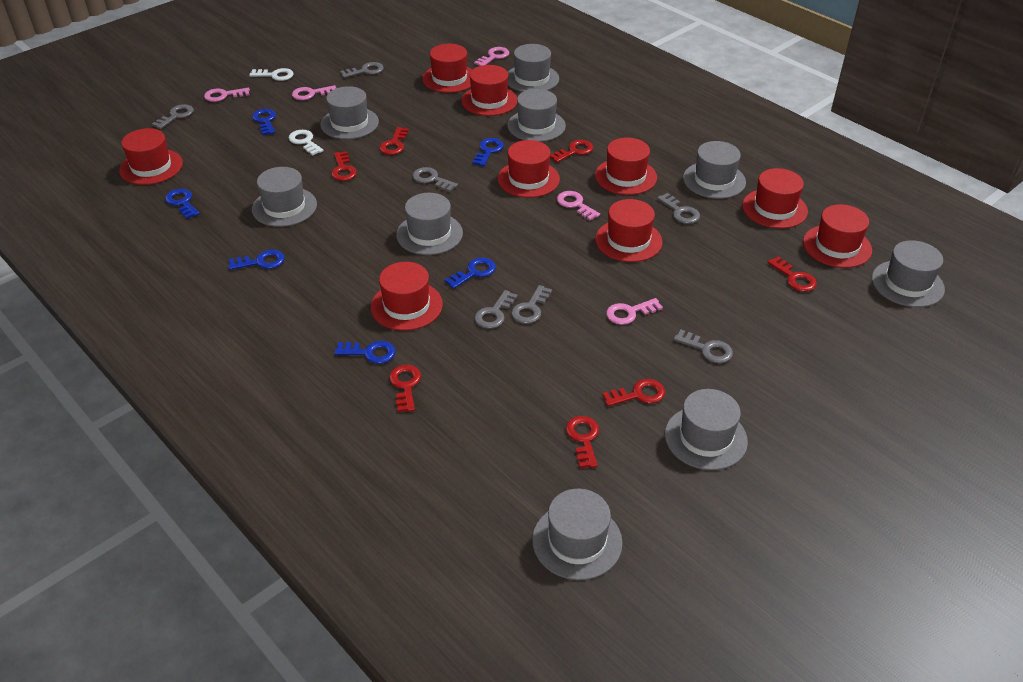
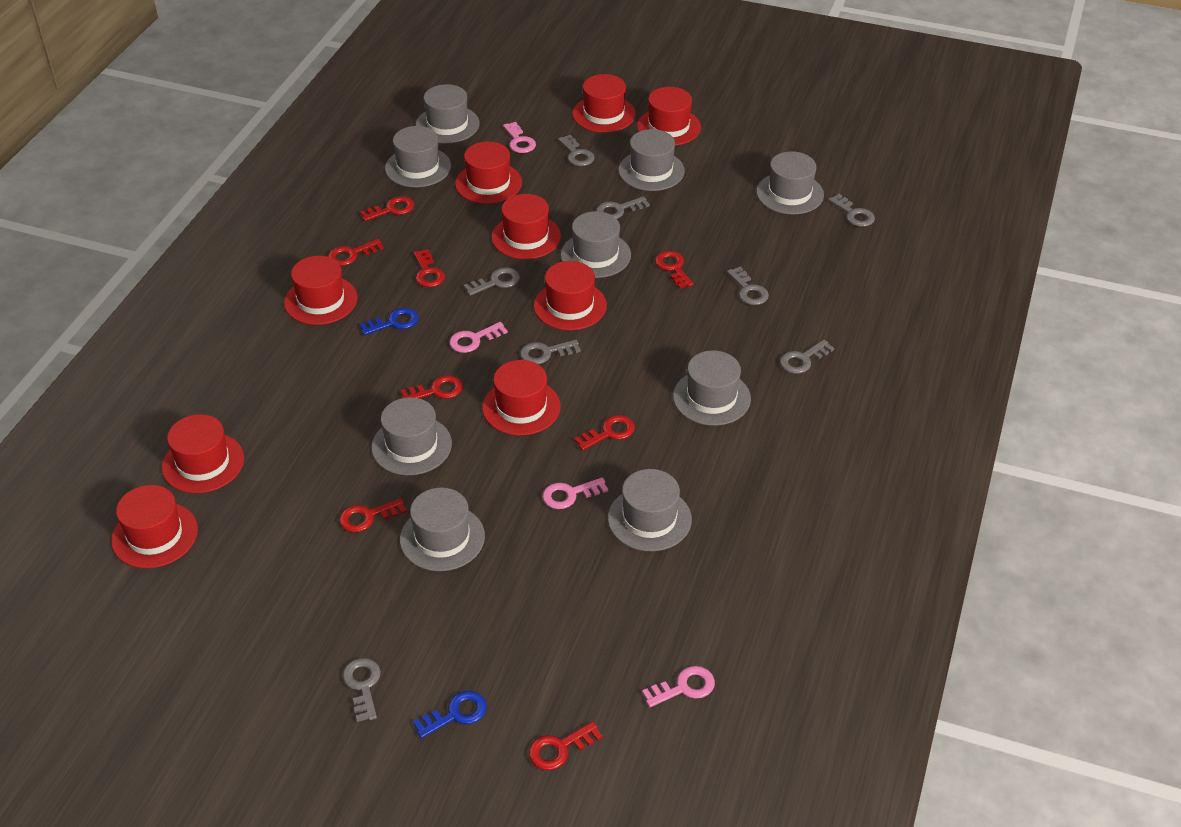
blue key: 6 -> 2
grey key: 7 -> 8
pink key: 5 -> 4
red key: 7 -> 8
white key: 2 -> 0

